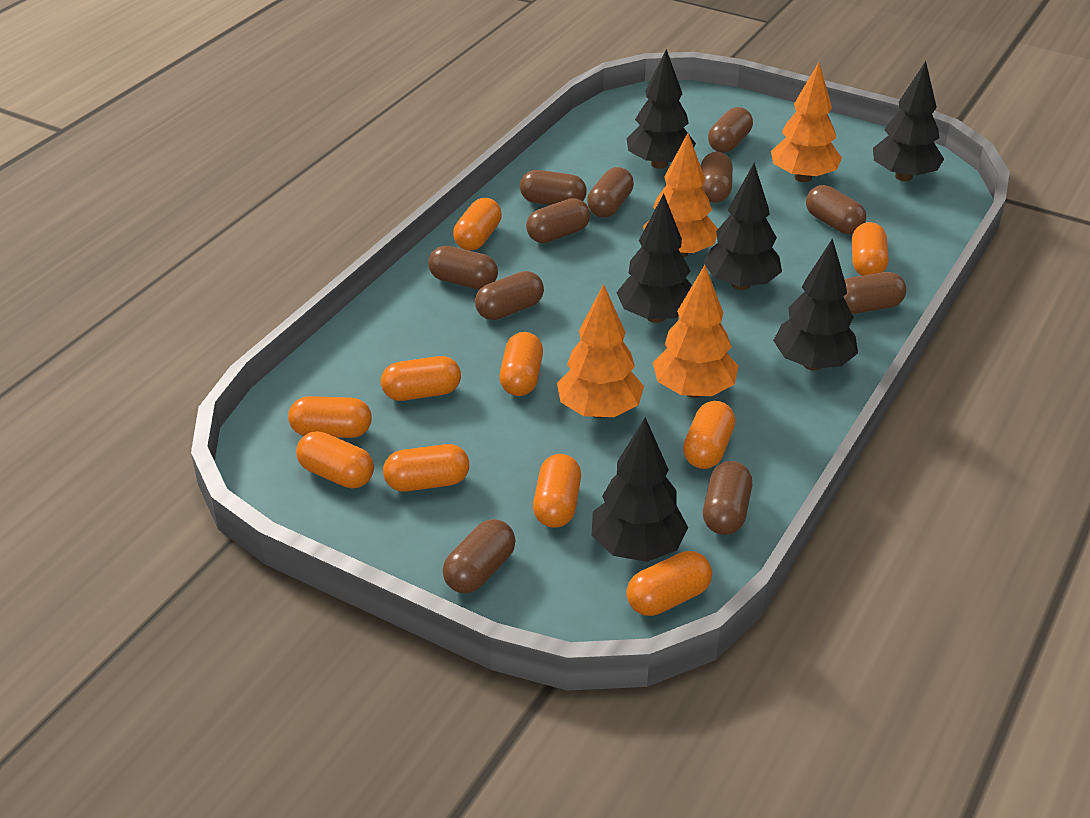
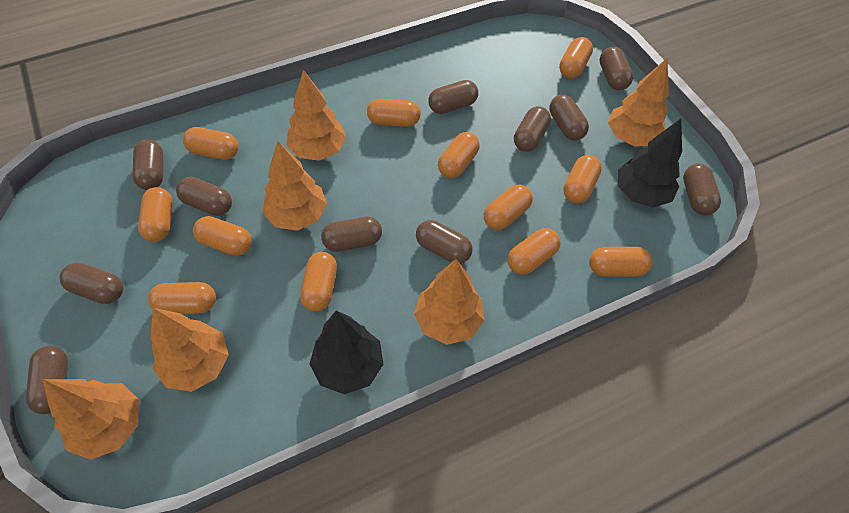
black tree: 6 -> 2
orange capsule: 10 -> 12
orange tree: 4 -> 6

